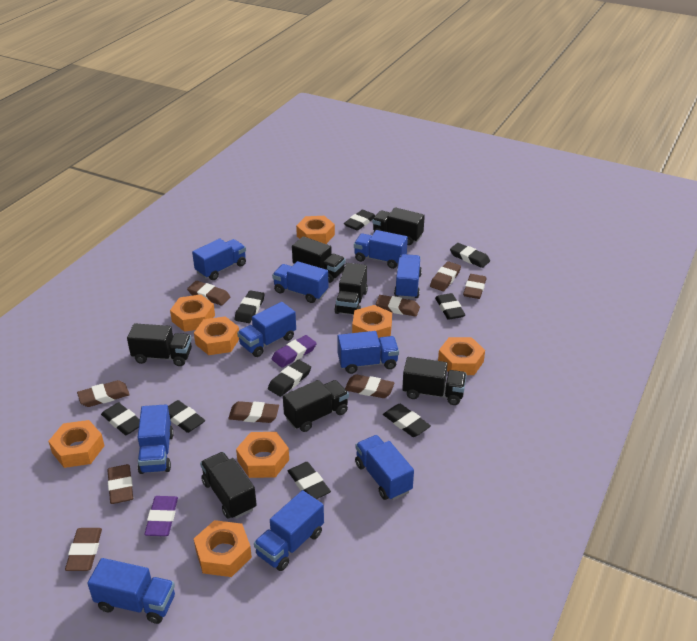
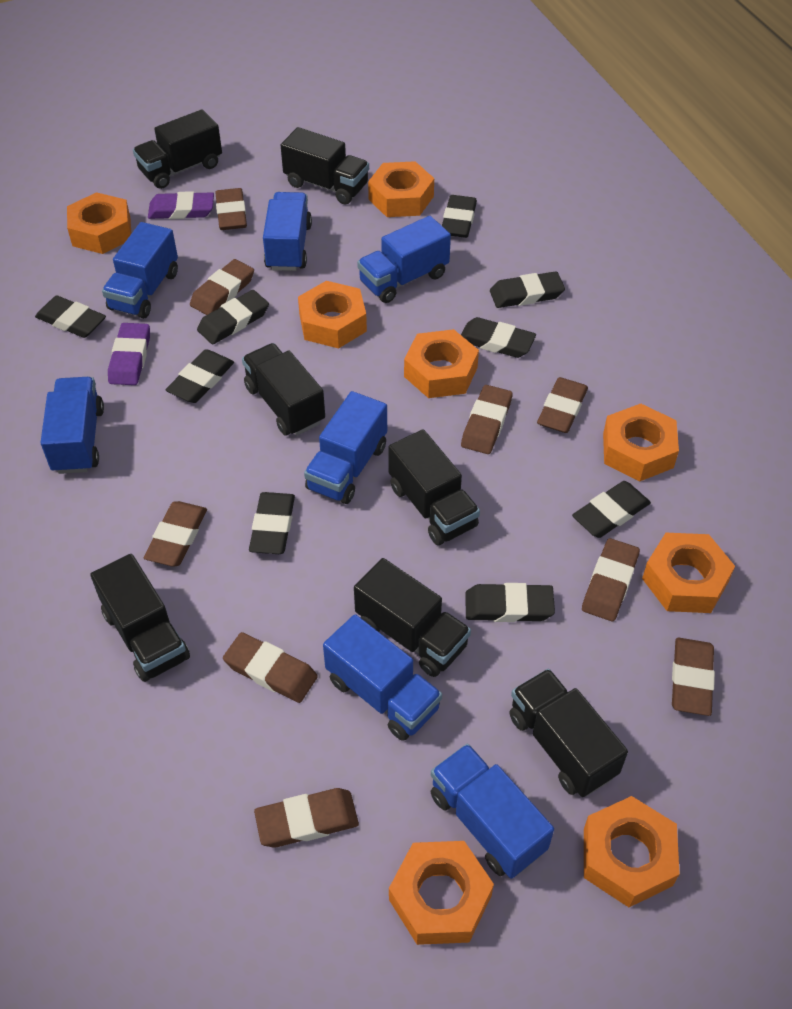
blue truck: 10 -> 7

